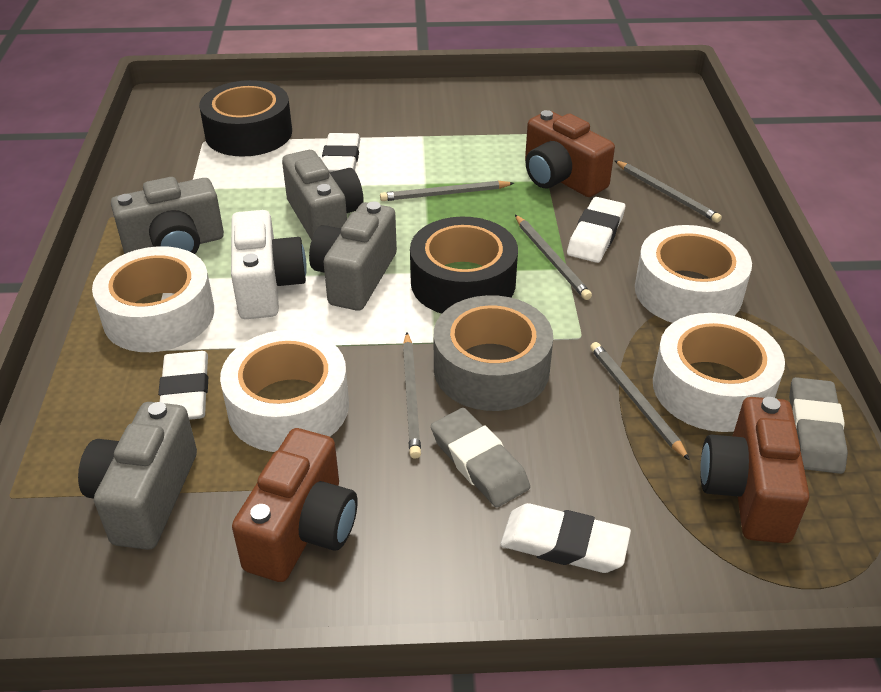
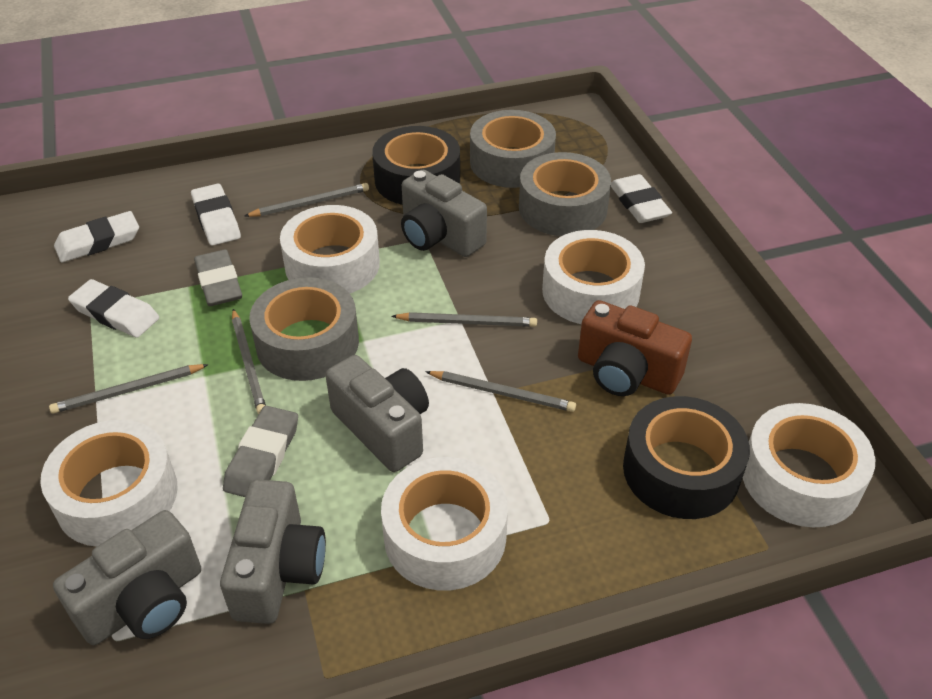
brown camera: 3 -> 1
grey tape: 1 -> 3
white camera: 1 -> 0
white tape: 4 -> 5

